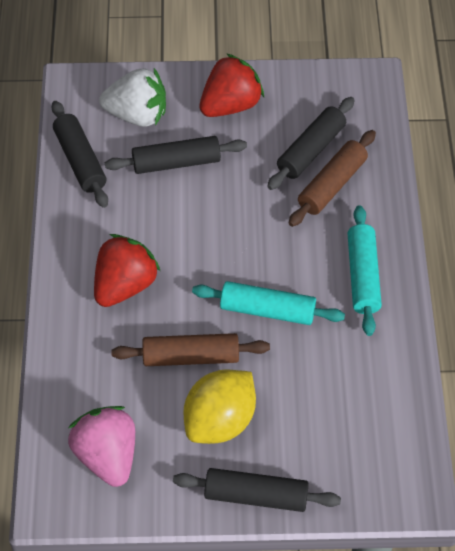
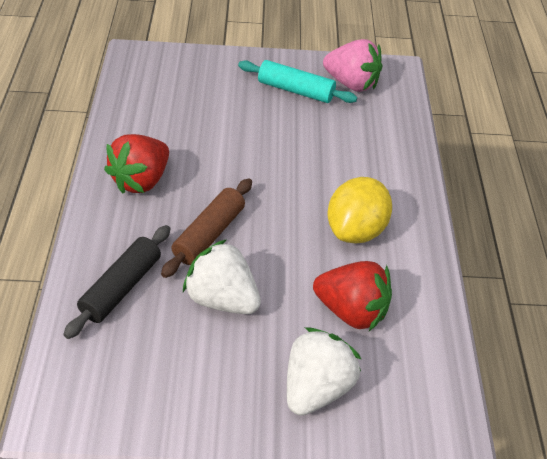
black rolling pin: 4 -> 1
brown rolling pin: 2 -> 1
turquoise rolling pin: 2 -> 1
white strawberry: 1 -> 2

